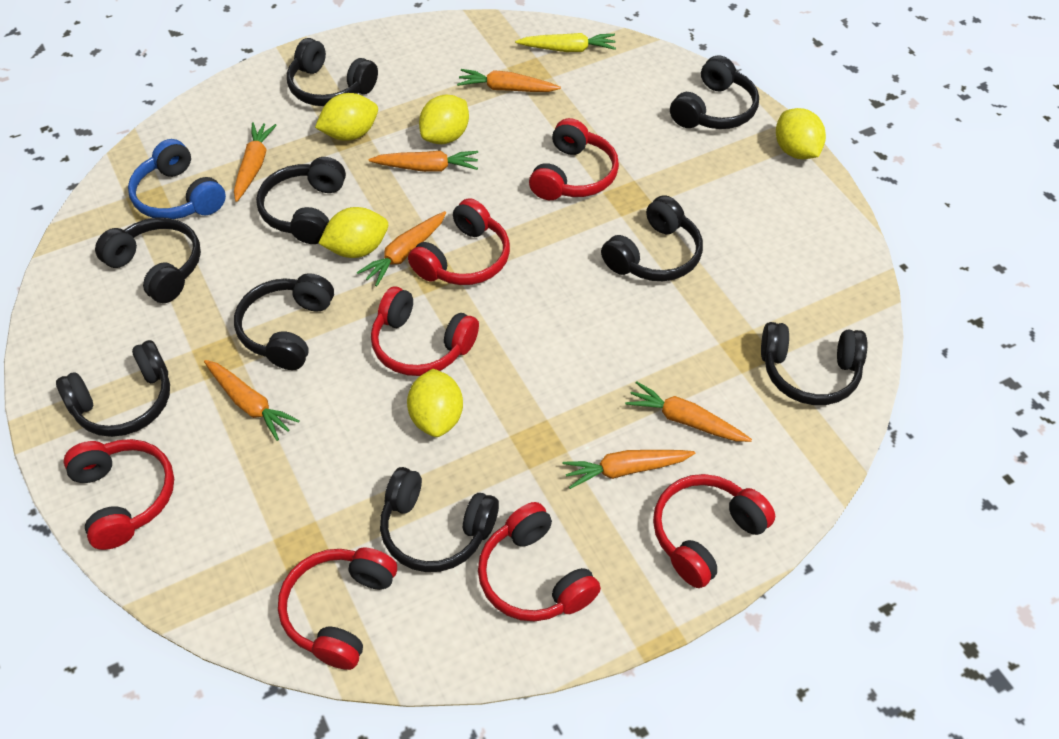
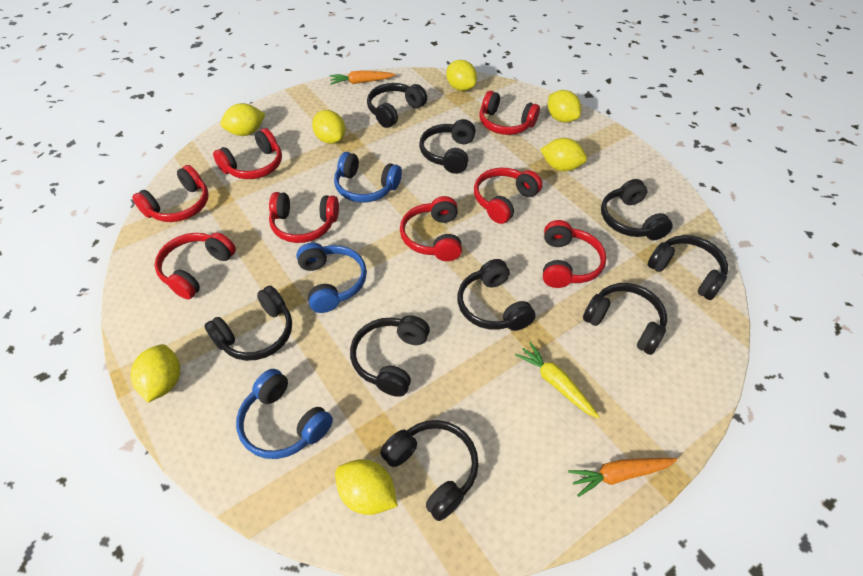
blue headphones: 1 -> 3
orange carrot: 7 -> 2
red headphones: 7 -> 8
yellow lemon: 5 -> 7

